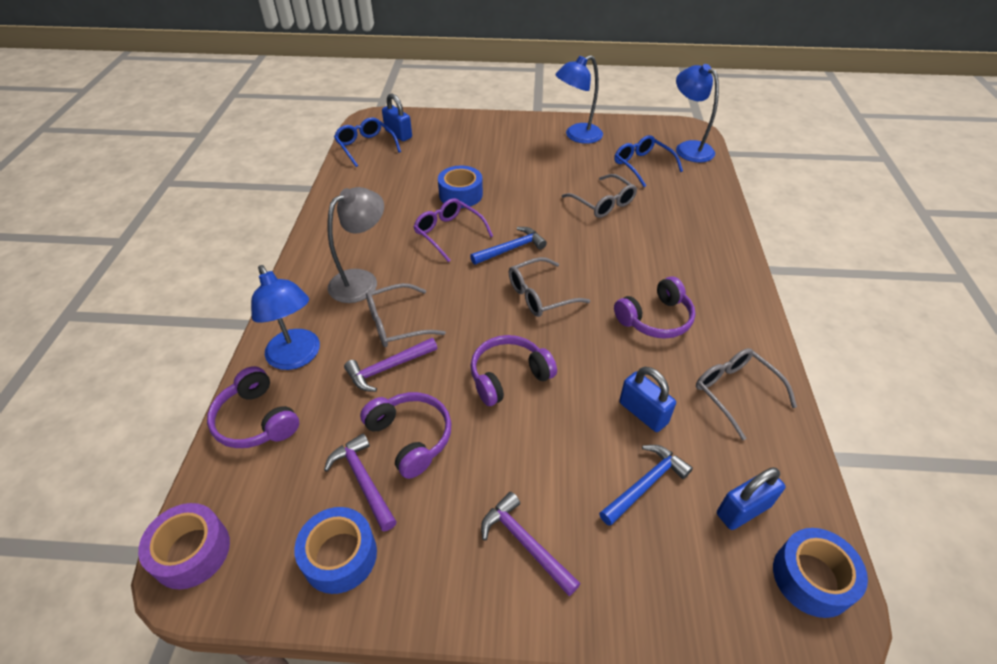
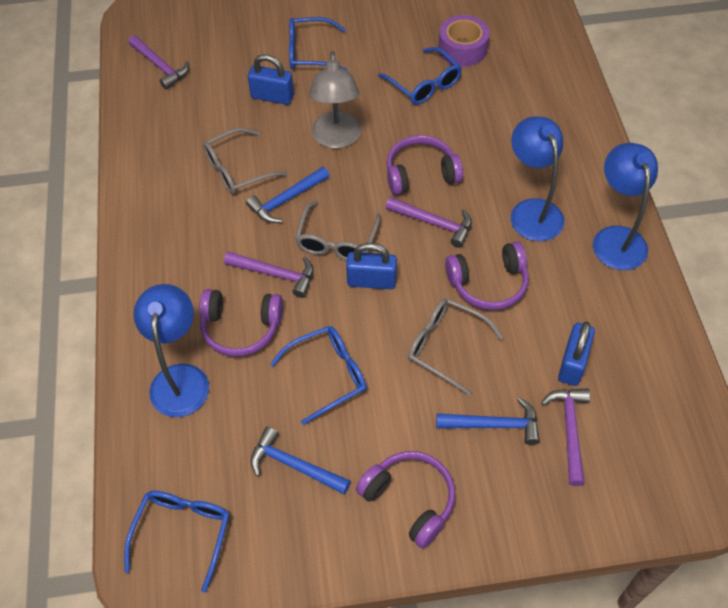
blue glasses: 2 -> 4
blue hammer: 2 -> 3
blue tape: 3 -> 0
grey glasses: 4 -> 3
purple glasses: 1 -> 0
purple hammer: 3 -> 4

